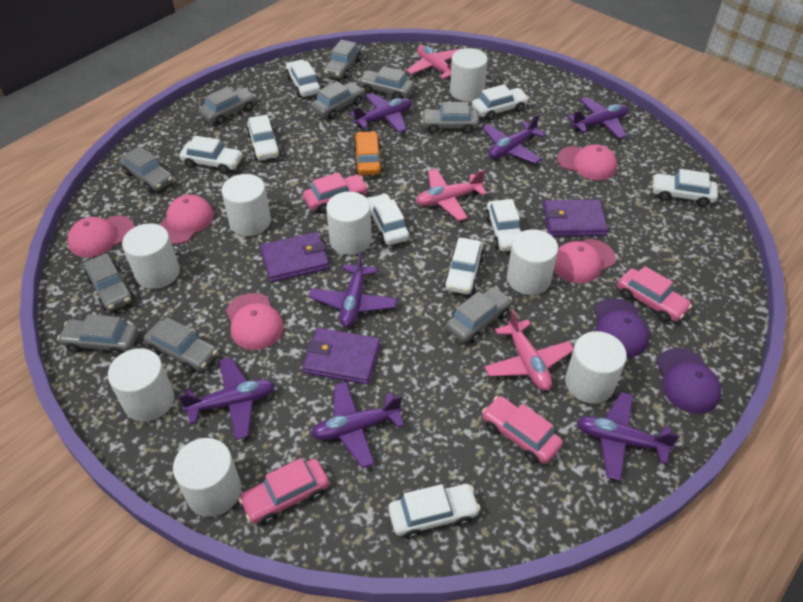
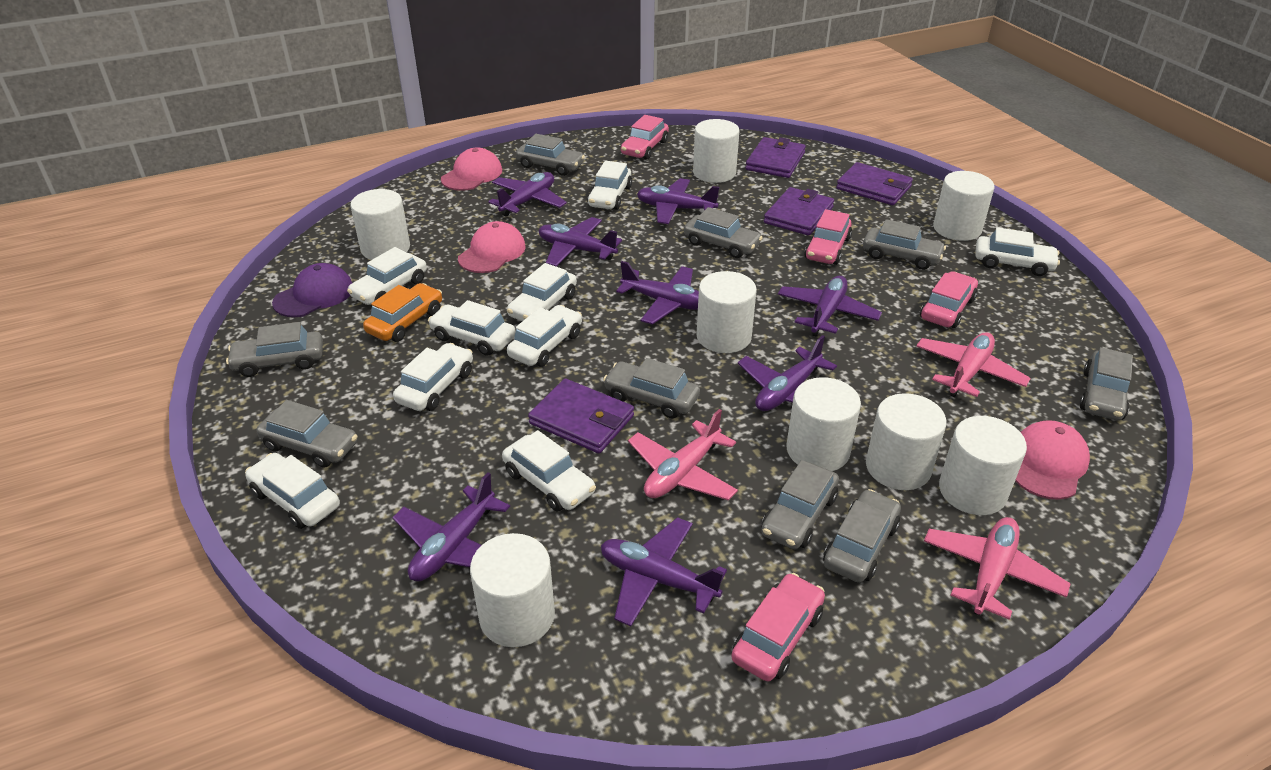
grey car: 10 -> 9
pink cap: 5 -> 3
purple cap: 2 -> 1
purple plane: 7 -> 8
purple wallet: 3 -> 4

